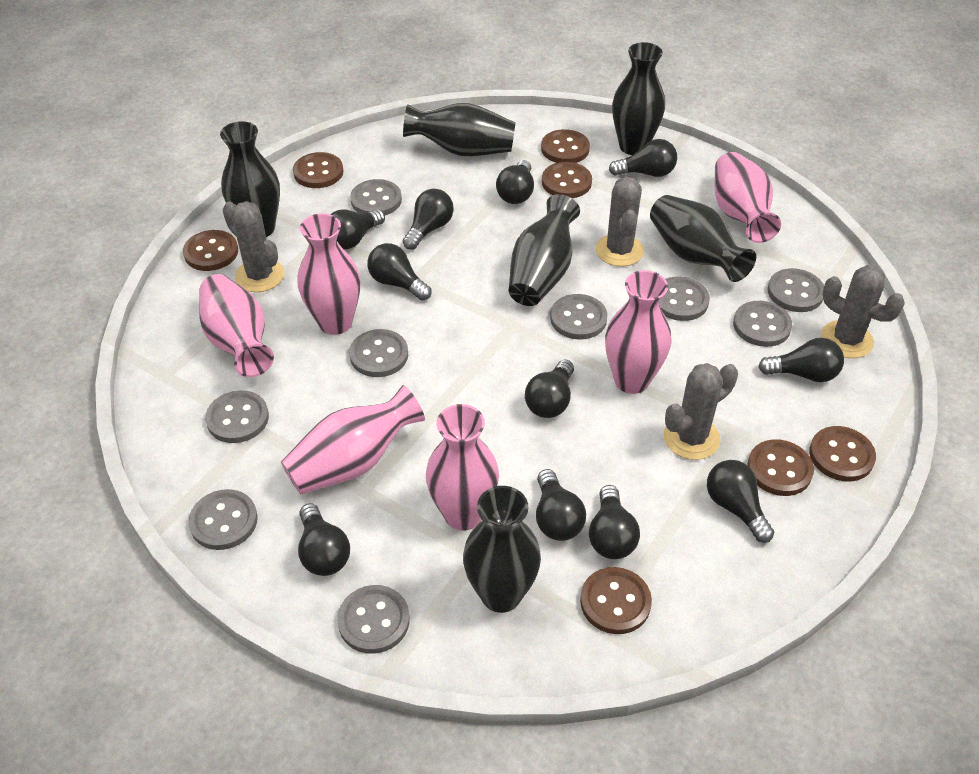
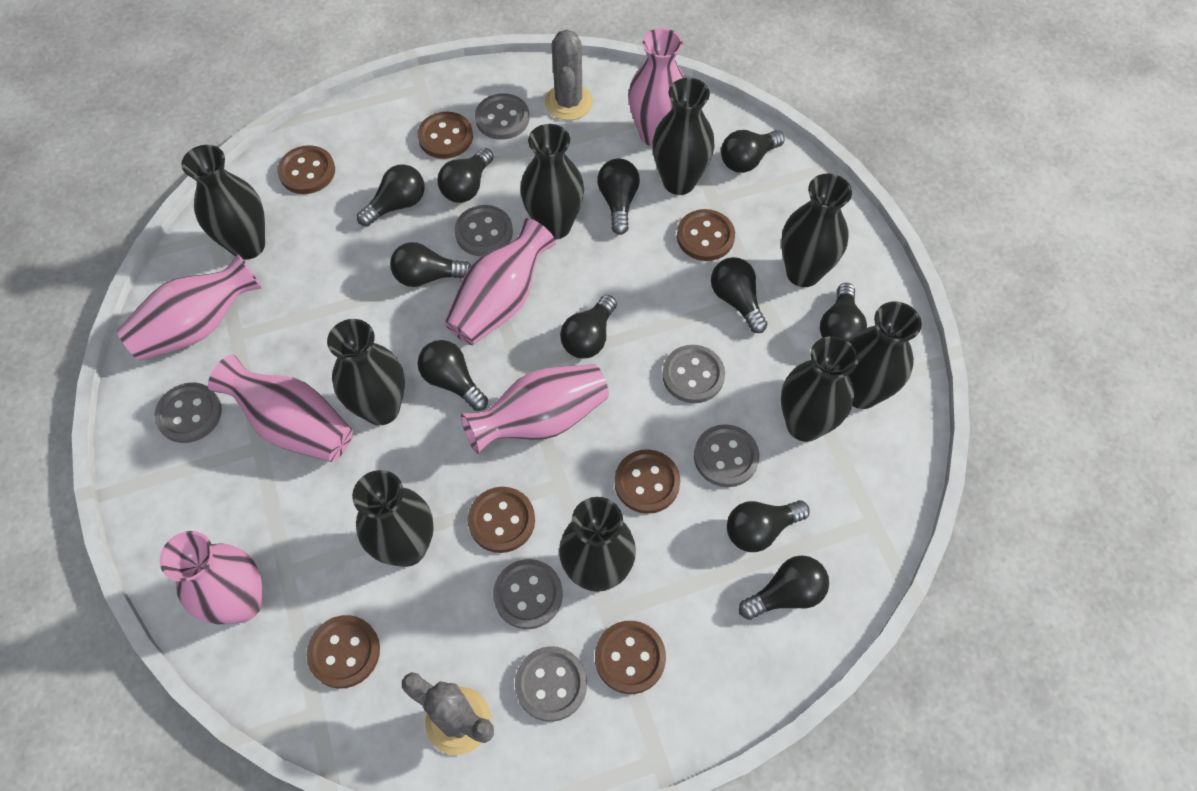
black vase: 6 -> 9
grey button: 9 -> 7
grey cactus: 4 -> 2

